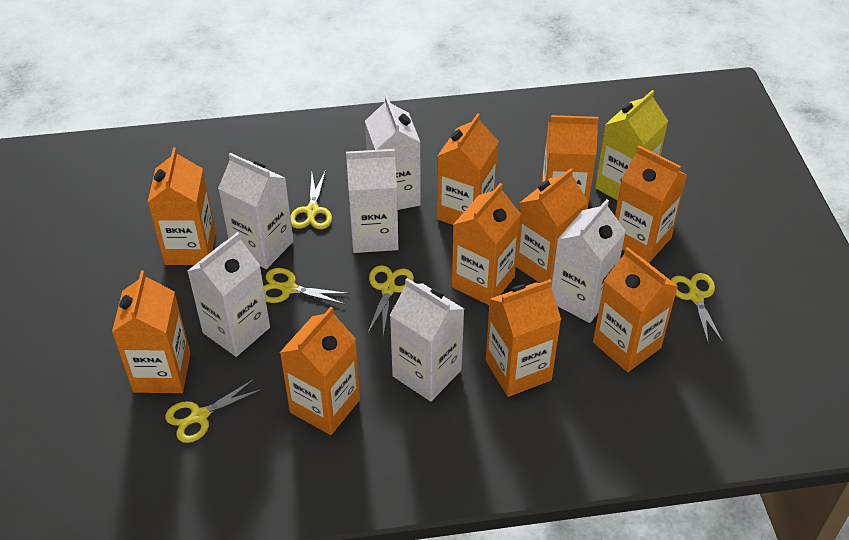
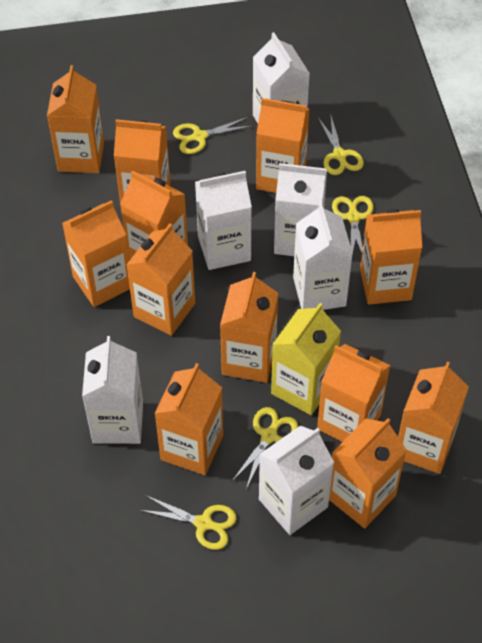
orange carton: 10 -> 12

